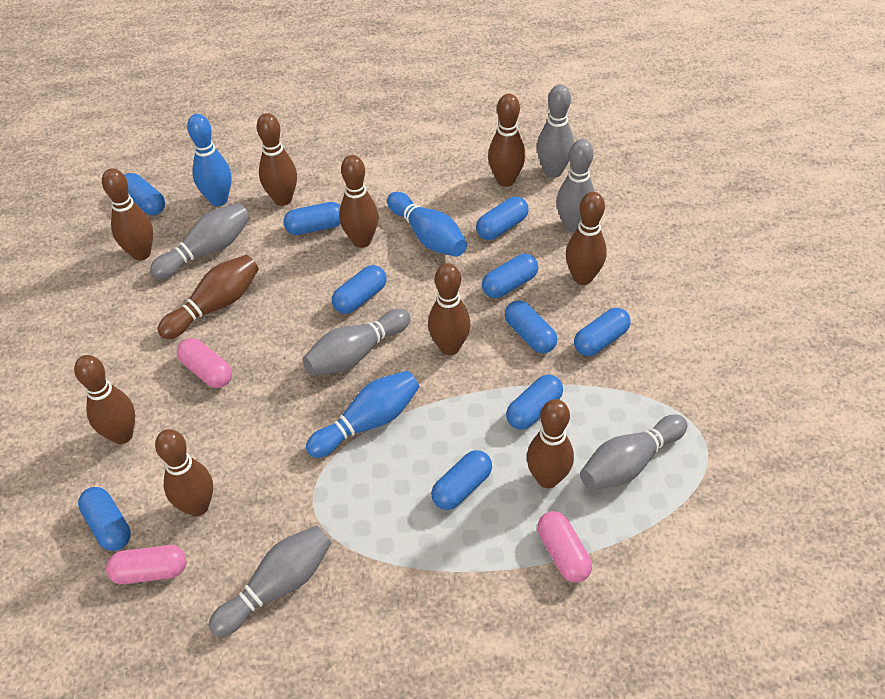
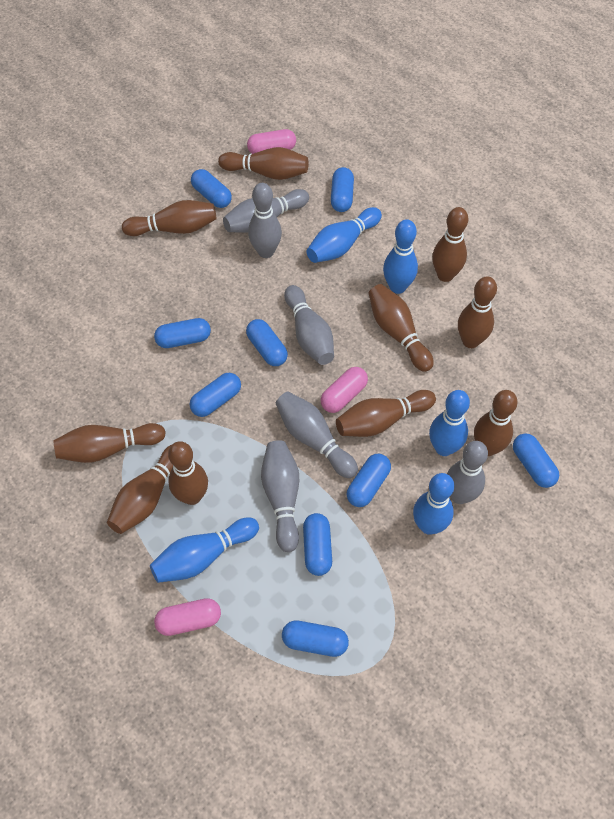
blue bowling pin: 3 -> 5
blue capsule: 10 -> 9

